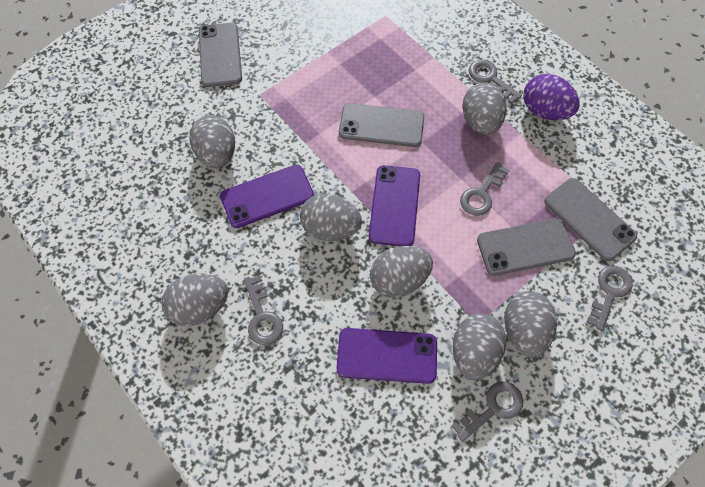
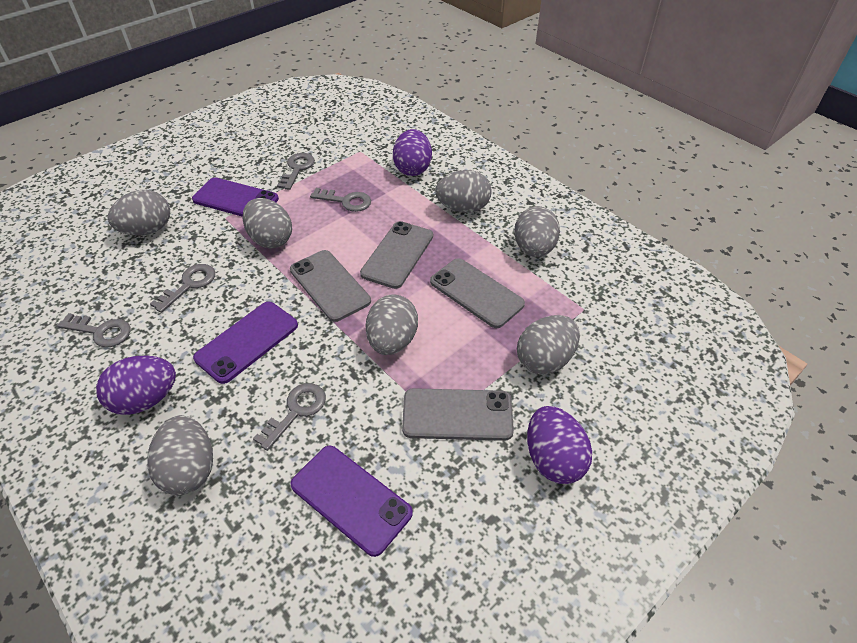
purple egg: 1 -> 3

